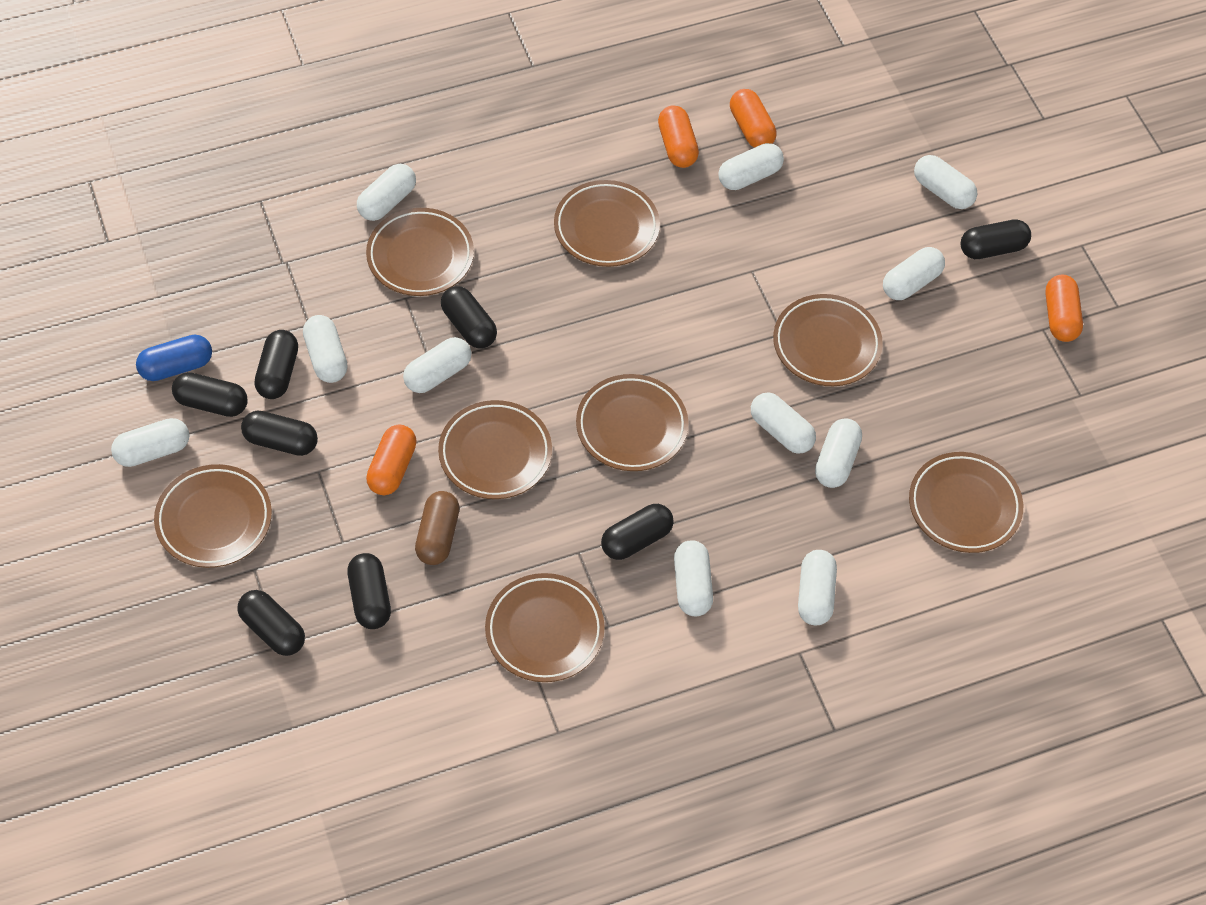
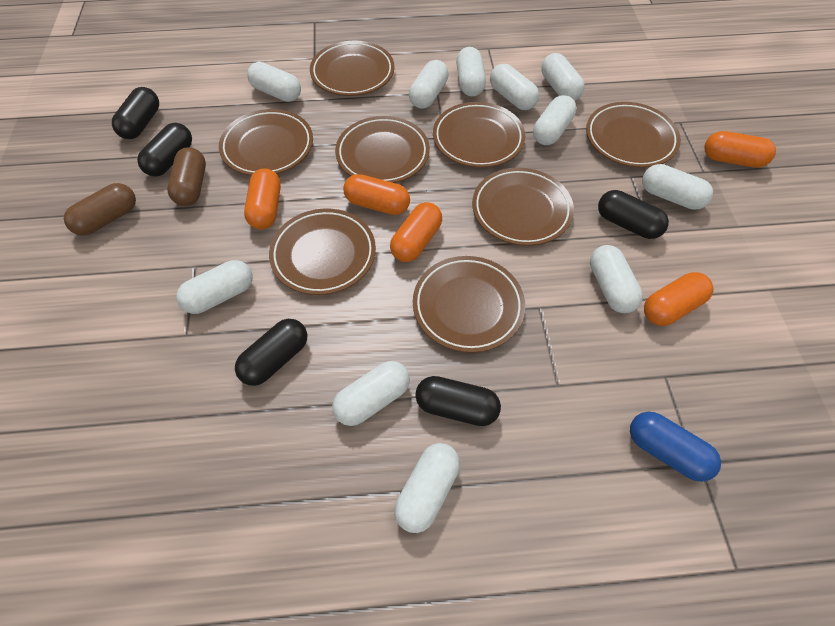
black capsule: 8 -> 5
brown capsule: 1 -> 2
orange capsule: 4 -> 5

